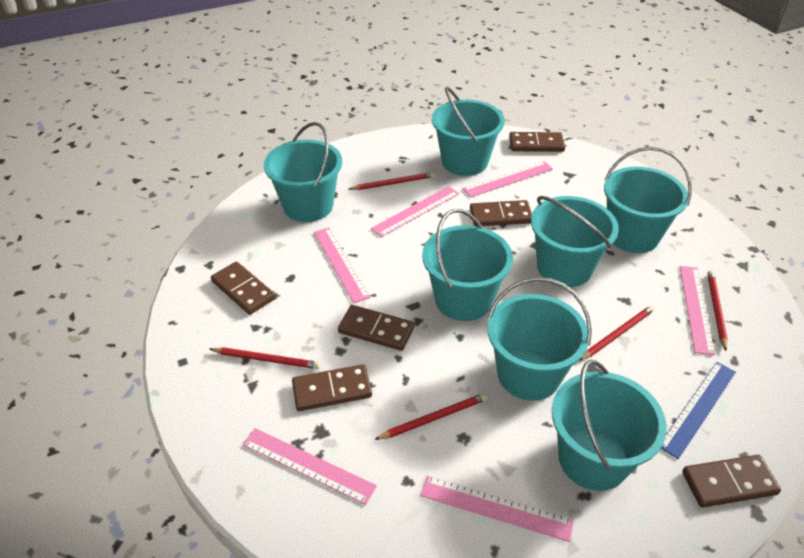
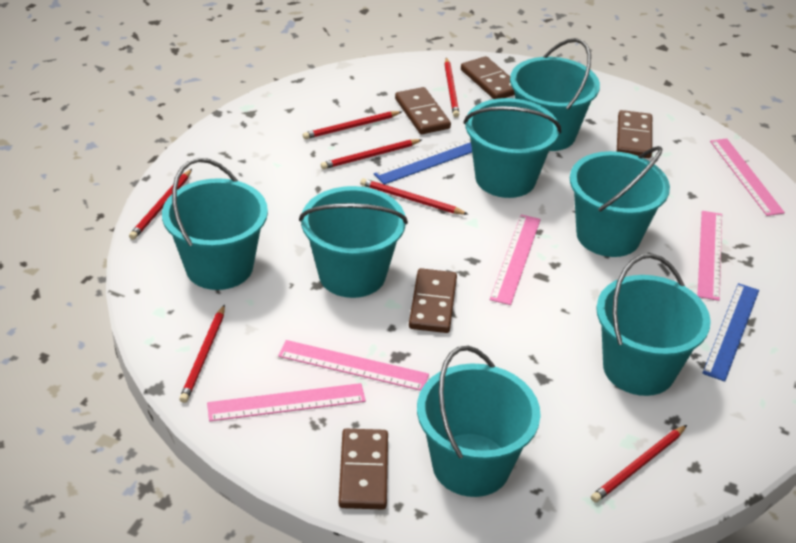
blue ruler: 1 -> 2
brown domino: 6 -> 5
pink ruler: 6 -> 5
red pencil: 5 -> 7

